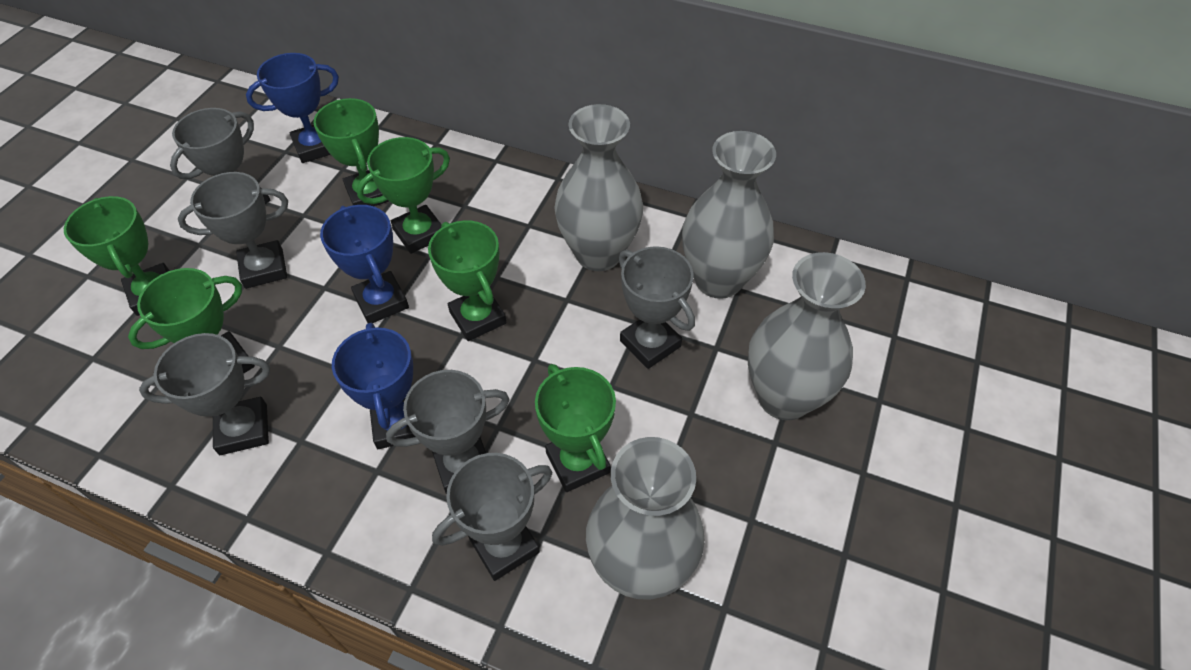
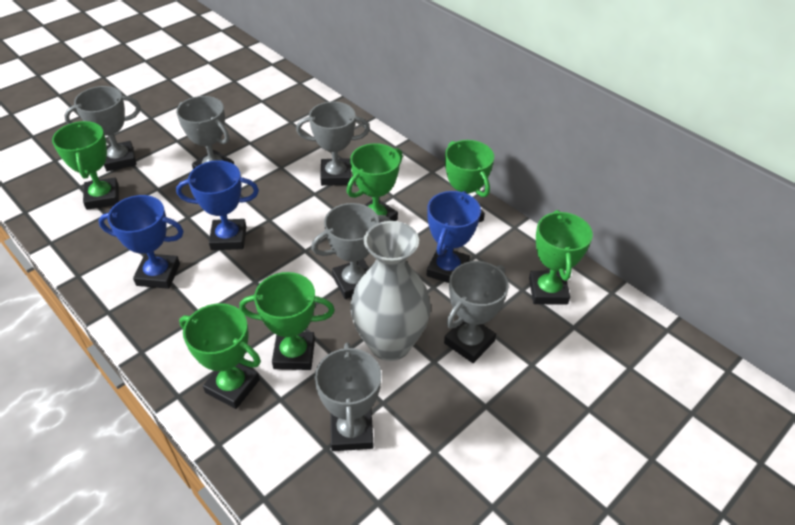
grey vase: 4 -> 1

